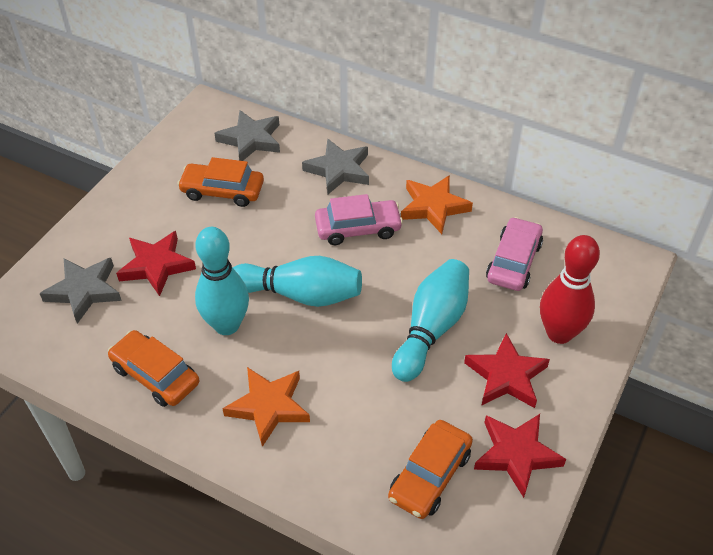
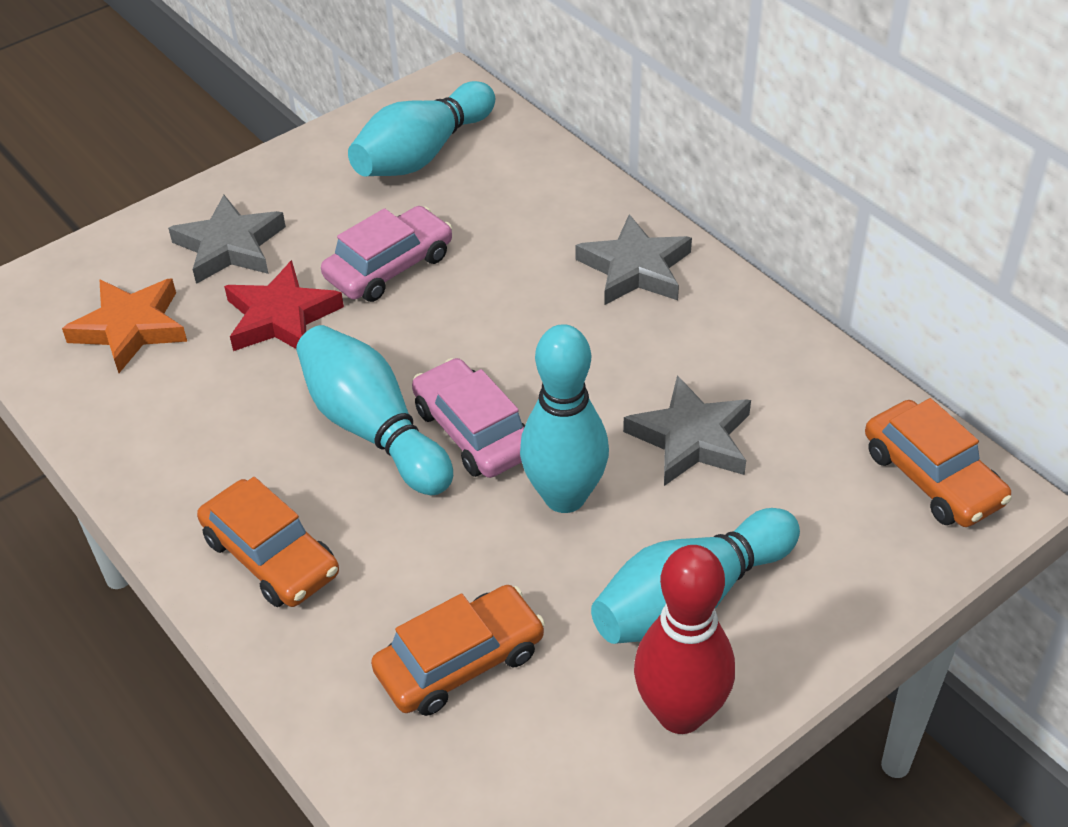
orange star: 2 -> 1
red star: 3 -> 1
turquoise bowling pin: 3 -> 4

